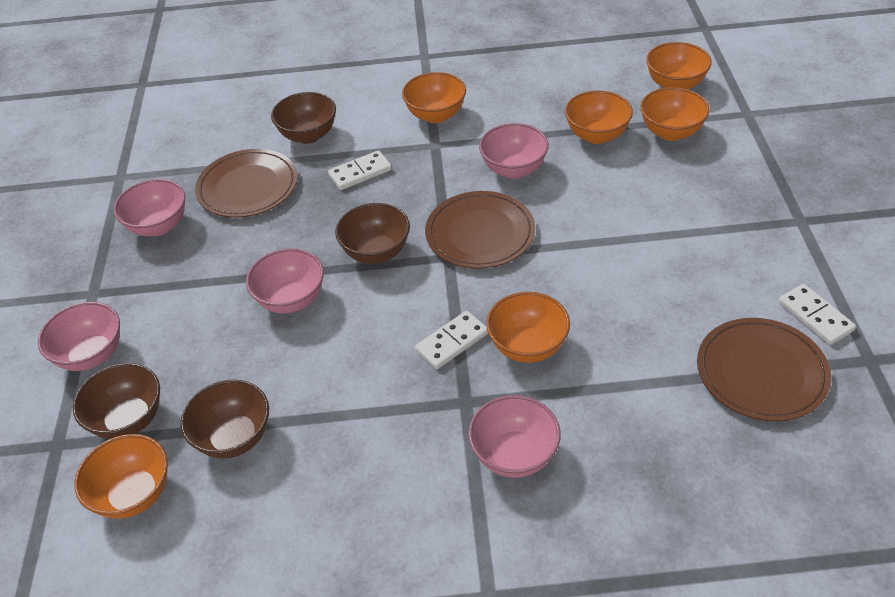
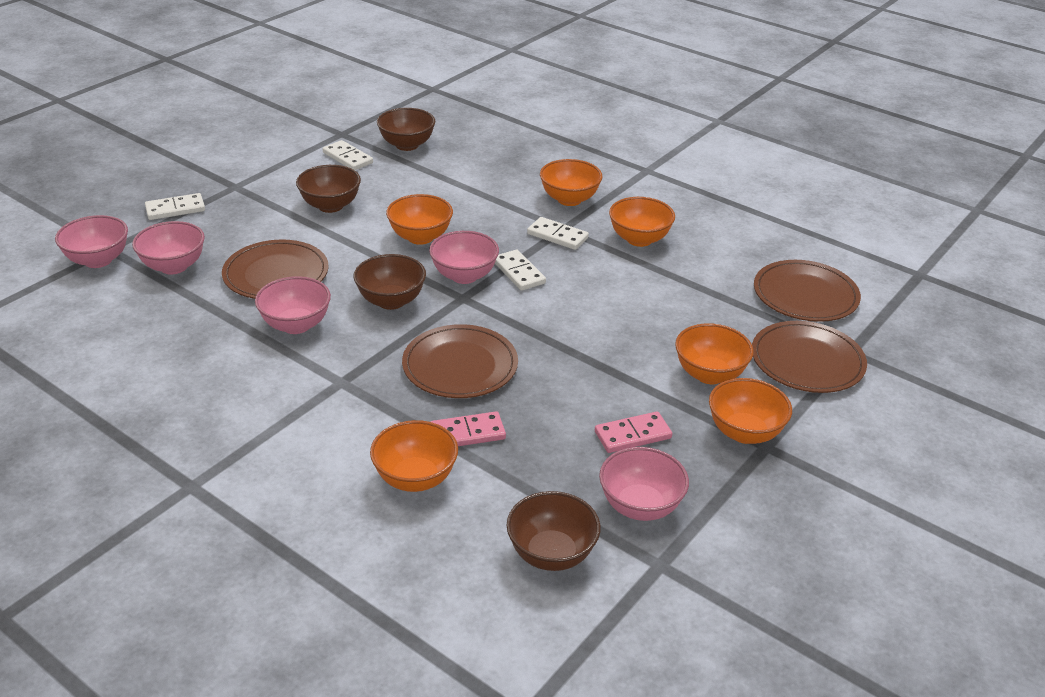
brown plate: 3 -> 4
pink domino: 0 -> 2
white domino: 3 -> 4

